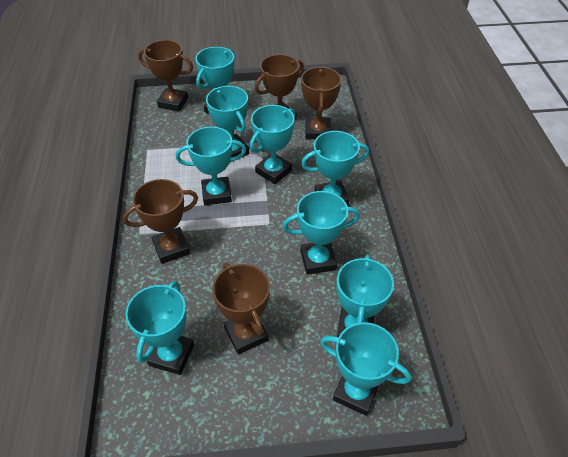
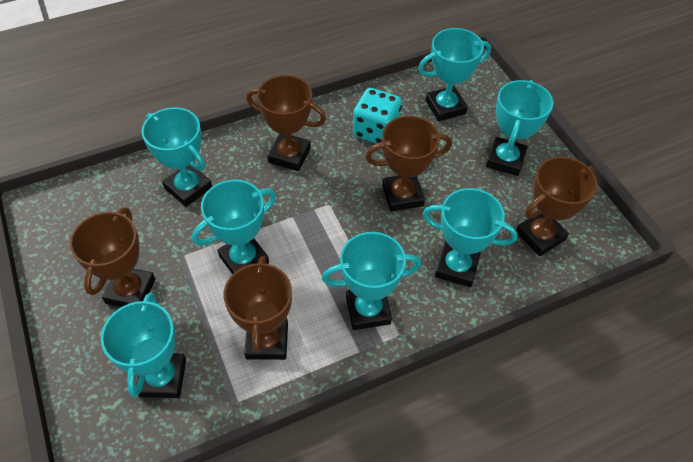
turquoise dice: 0 -> 1
turquoise trophy: 9 -> 7

